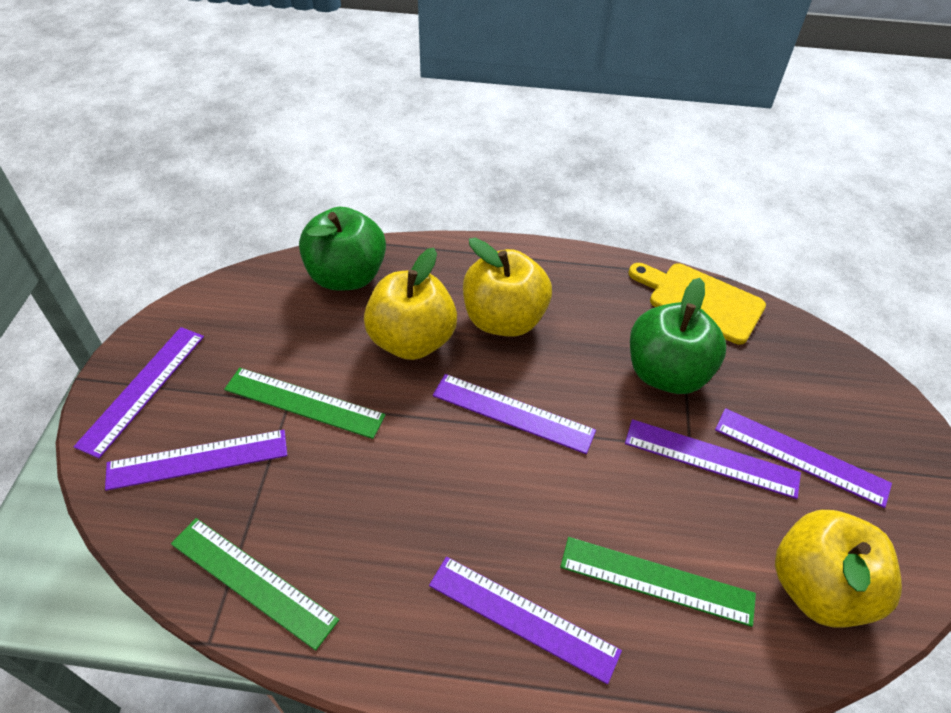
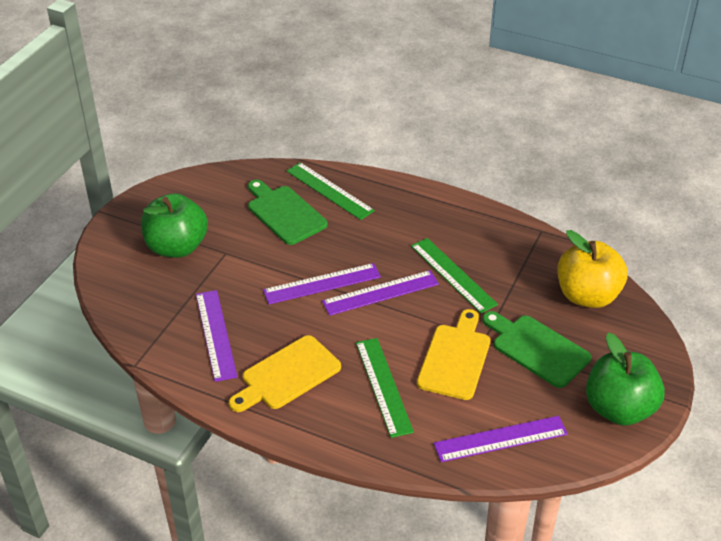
green cutting board: 0 -> 2
purple ruler: 6 -> 4
yellow apple: 3 -> 1
yellow cutting board: 1 -> 2

